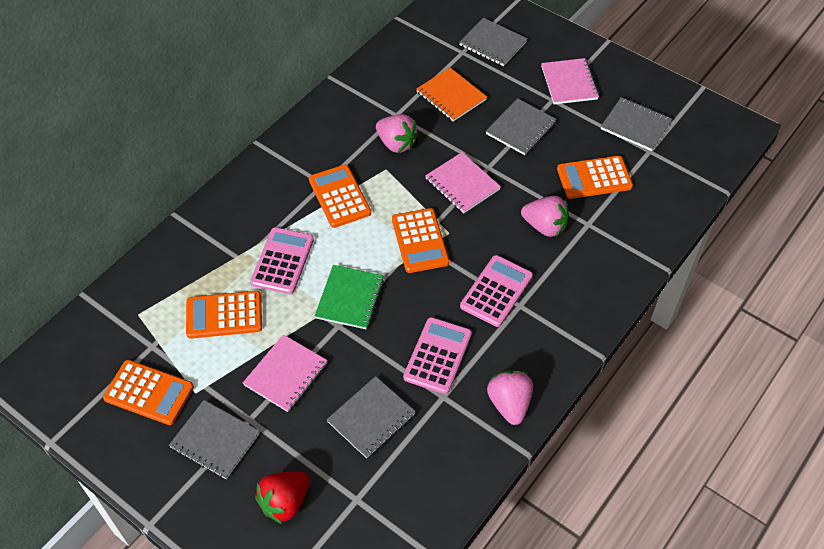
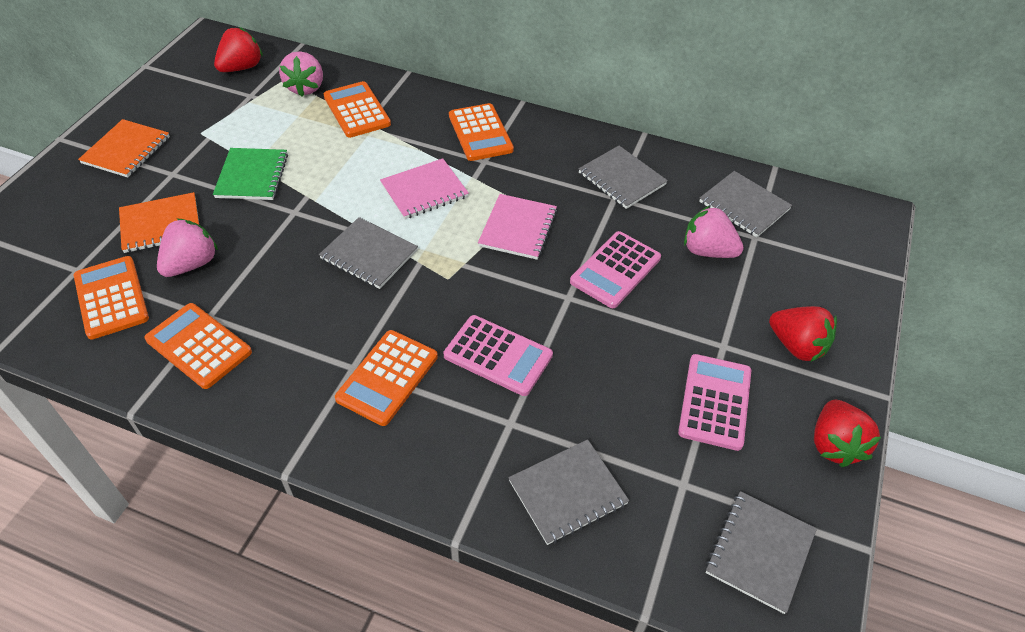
orange notebook: 1 -> 2
pink notebook: 3 -> 2
red strawberry: 1 -> 3

